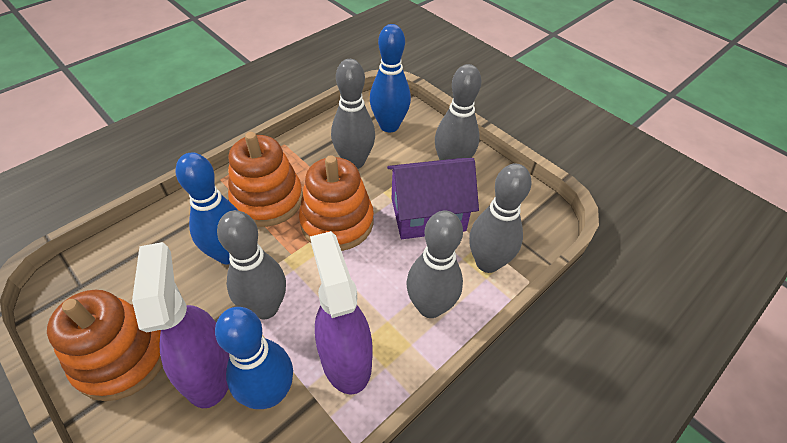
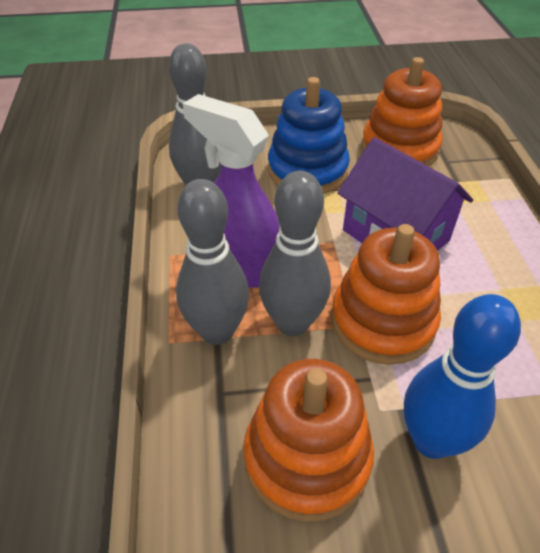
blue bowling pin: 3 -> 1
blue stacking toy: 0 -> 1
grey bowling pin: 5 -> 3
purple spray bottle: 2 -> 1

